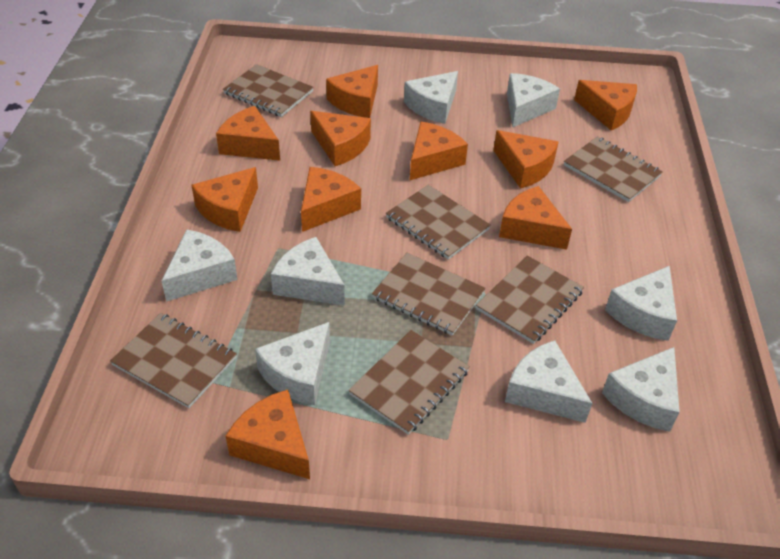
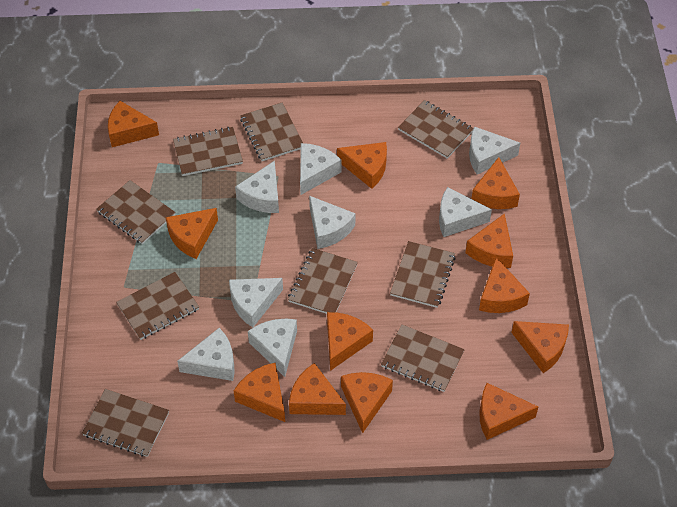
brown notebook: 7 -> 9
orange cheese: 10 -> 12

